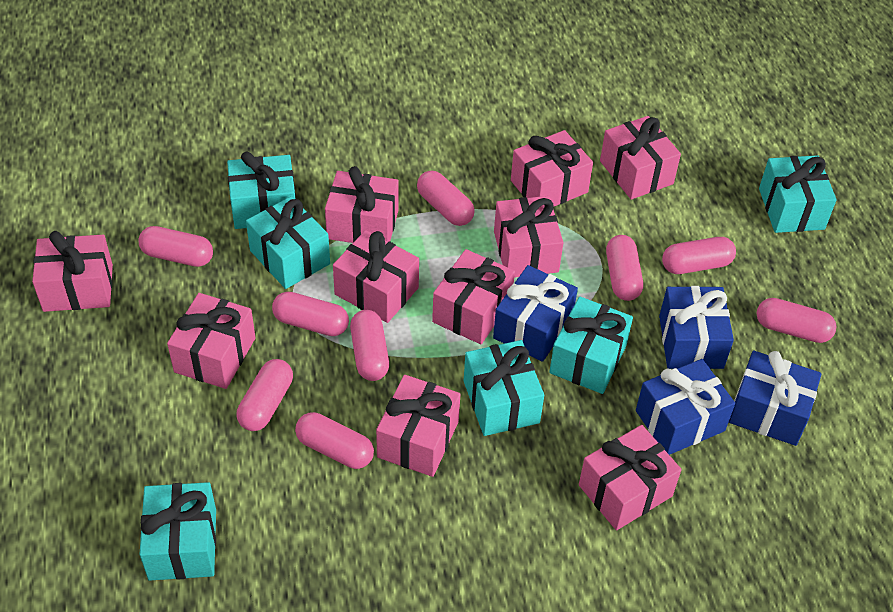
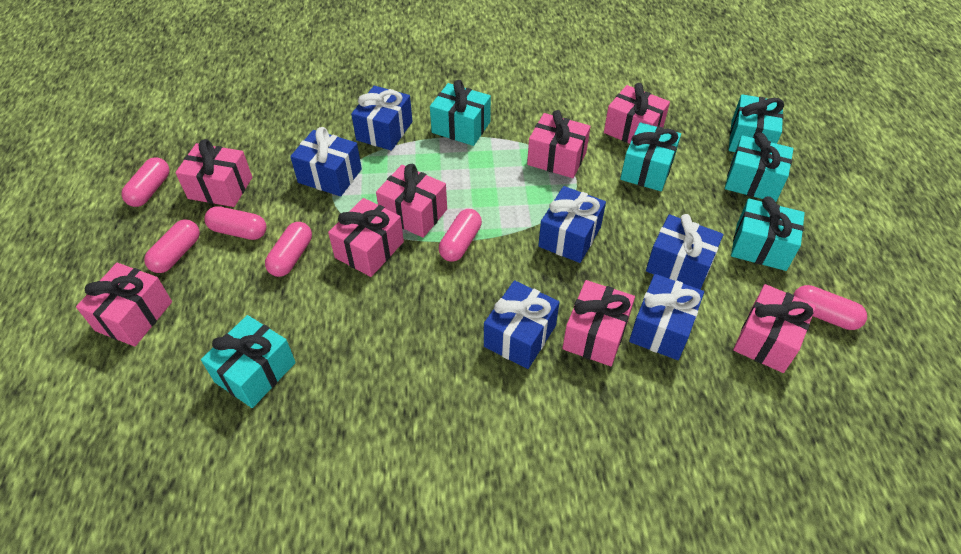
blue gift: 4 -> 6
pink capsule: 9 -> 6
pink gift: 10 -> 8

